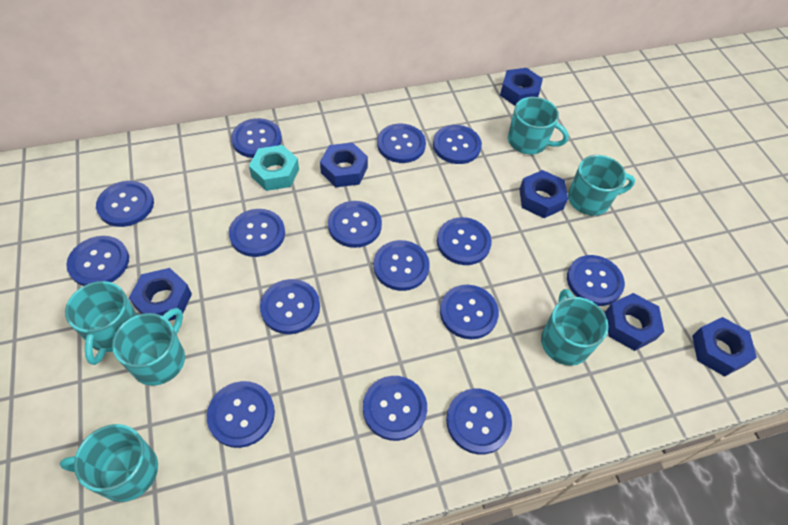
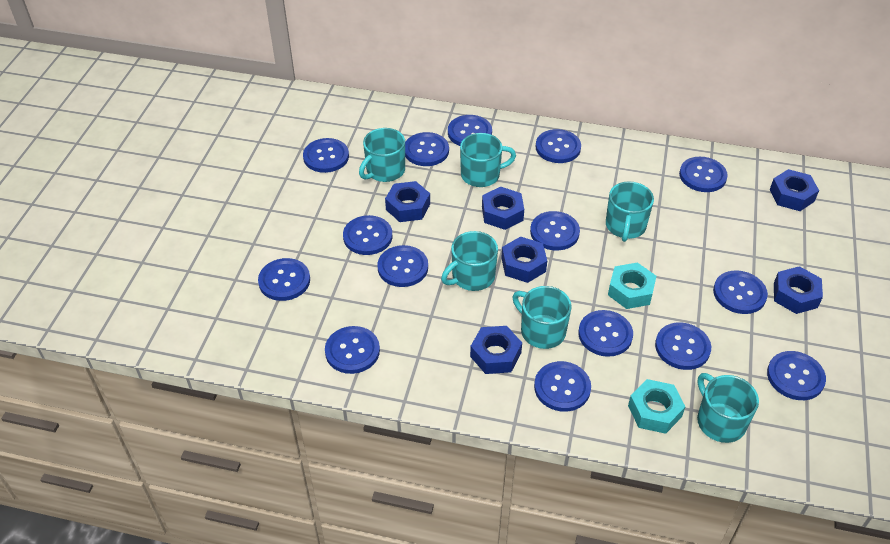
turquoise nut: 1 -> 2

